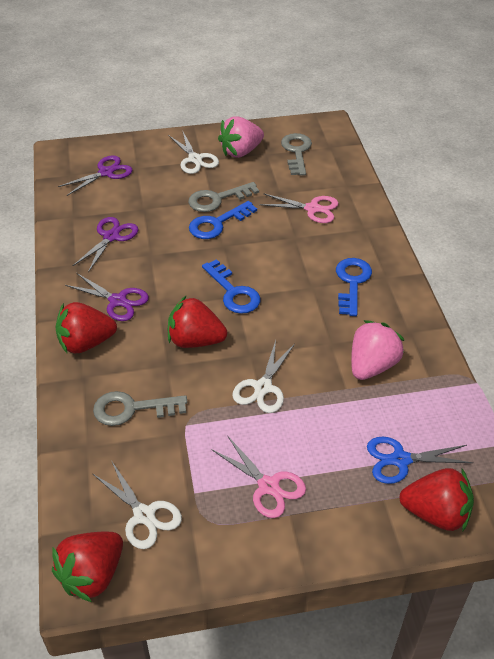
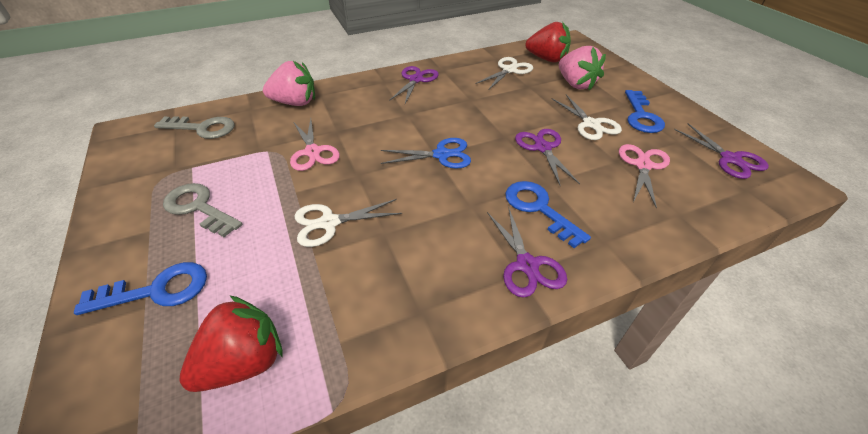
grey key: 3 -> 2
purple scissors: 3 -> 4
red strawberry: 4 -> 2

